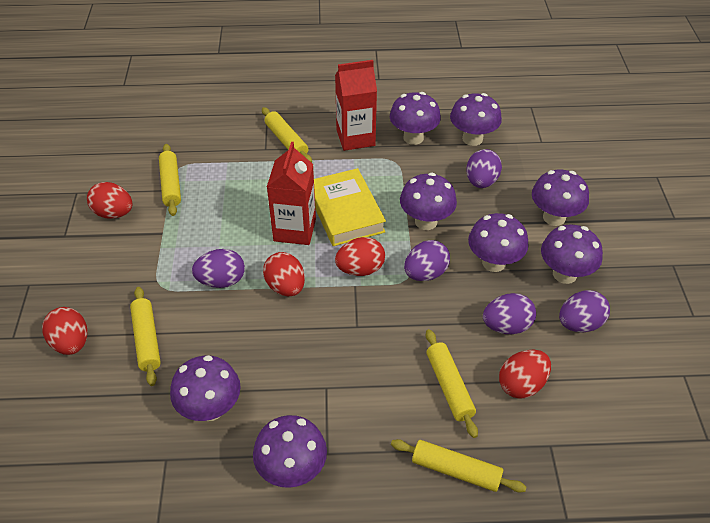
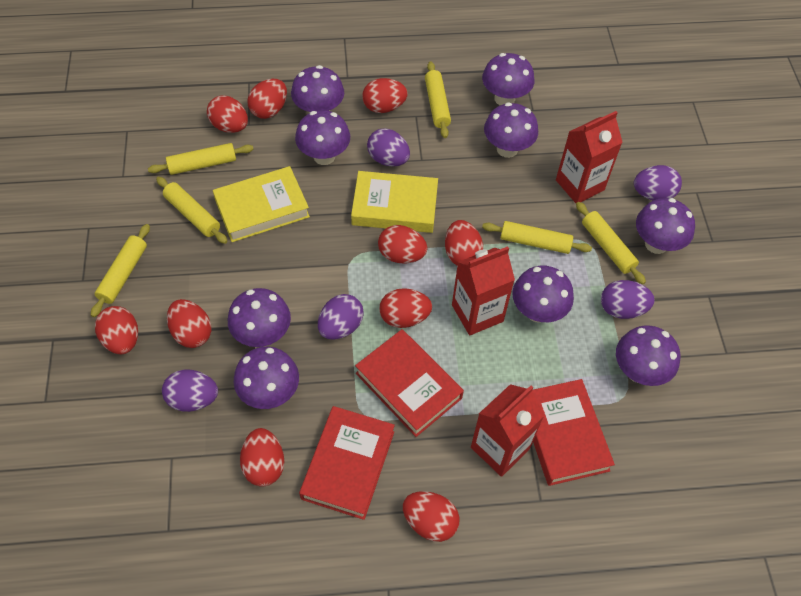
purple mushroom: 8 -> 9
red book: 0 -> 3
red carton: 2 -> 3
red egg: 5 -> 10
yellow book: 1 -> 2
yellow rolling pin: 5 -> 6

